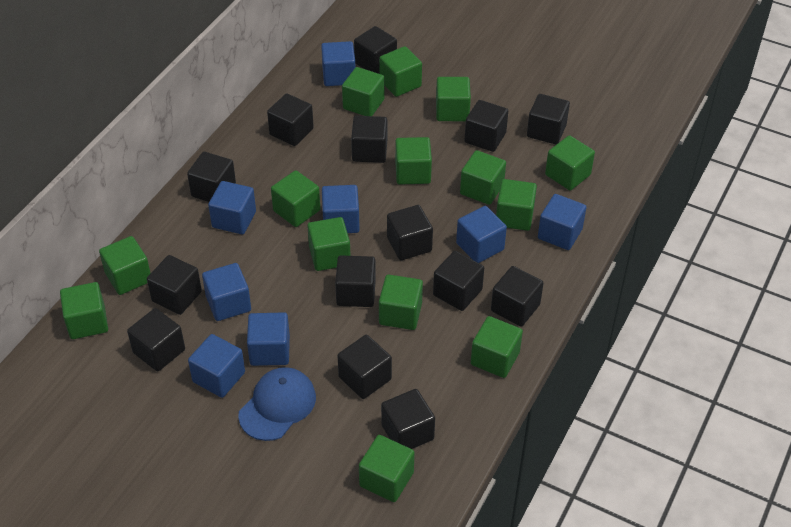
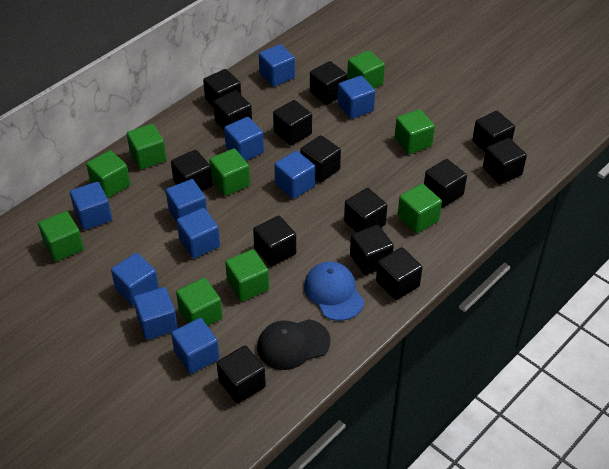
black cap: 0 -> 1
blue cube: 8 -> 10
green cube: 14 -> 9

